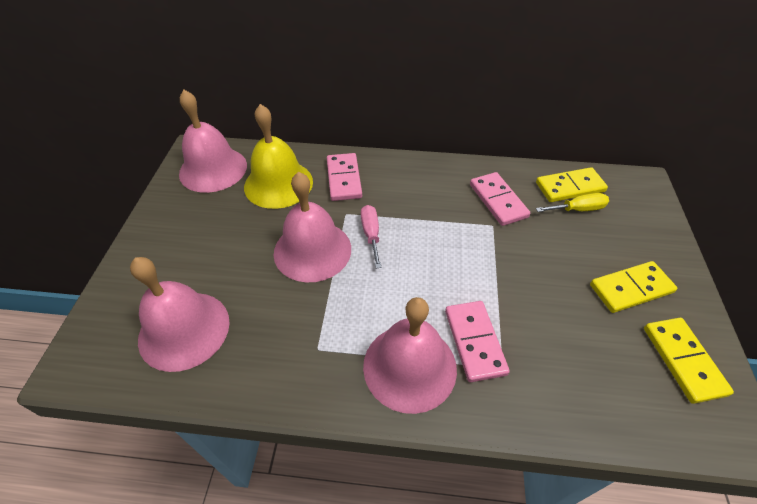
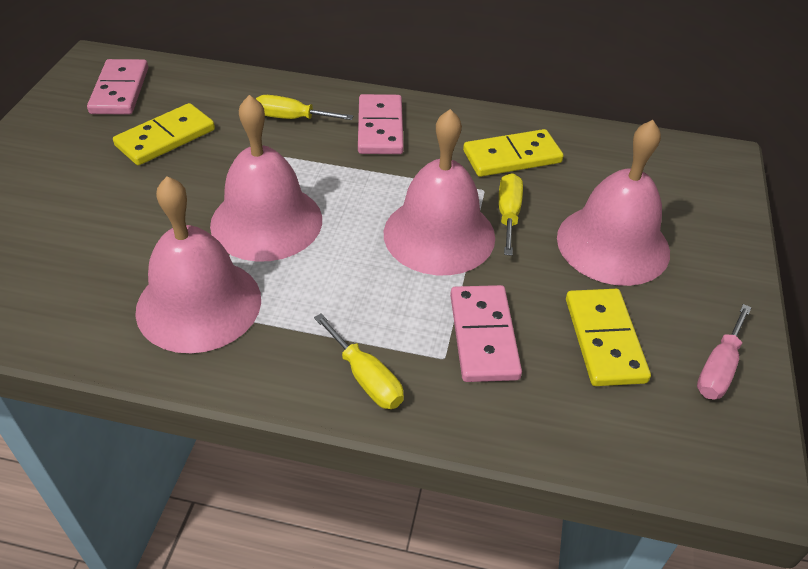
yellow bell: 1 -> 0
yellow screwdriver: 1 -> 3

